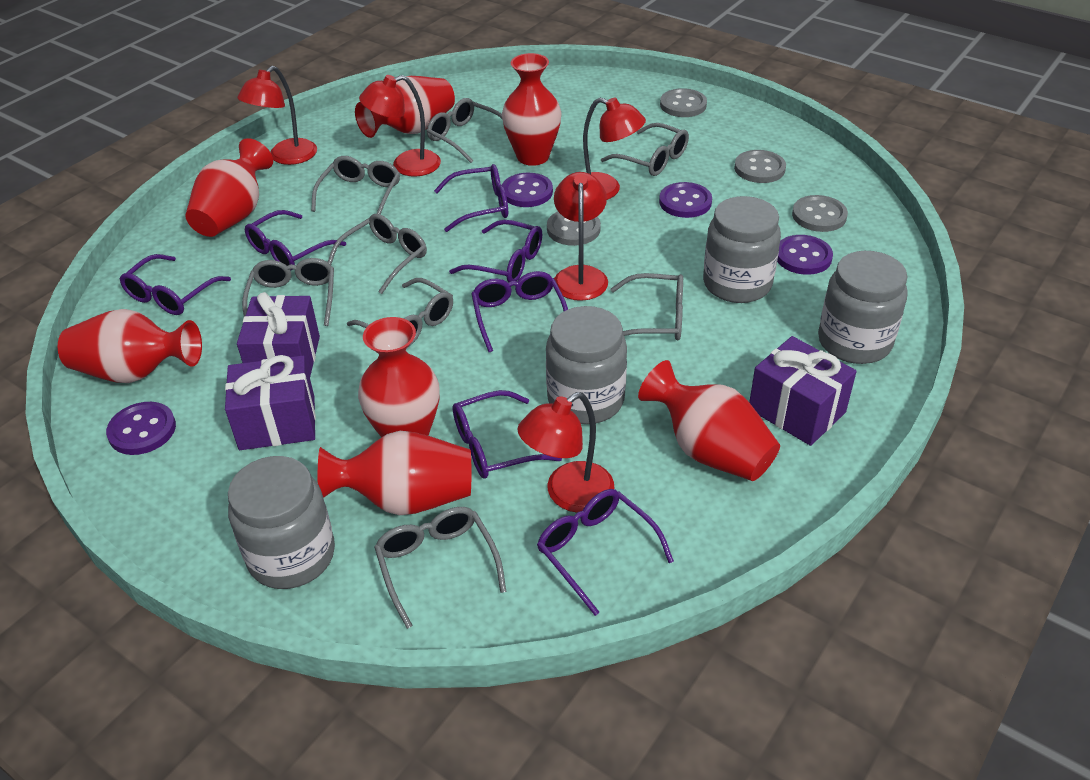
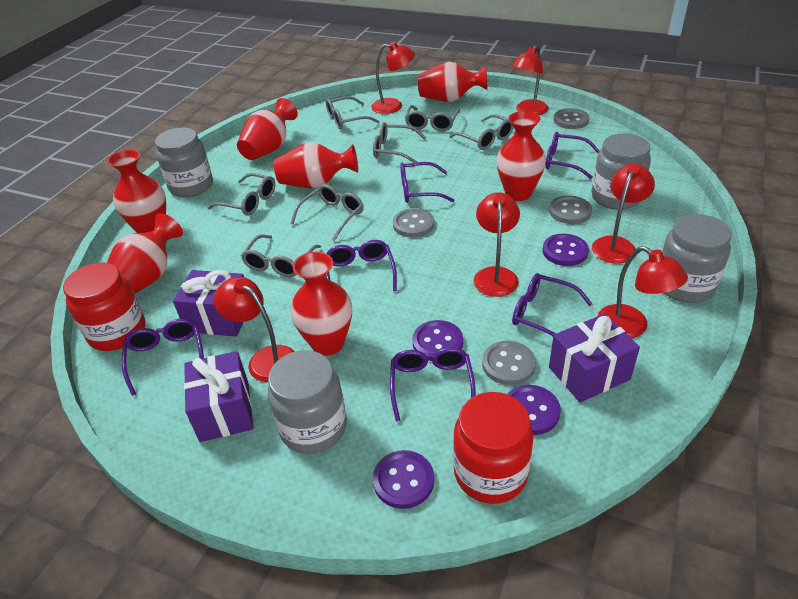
grey glasses: 8 -> 7
purple glasses: 7 -> 6
red jar: 0 -> 2
red lamp: 5 -> 6

